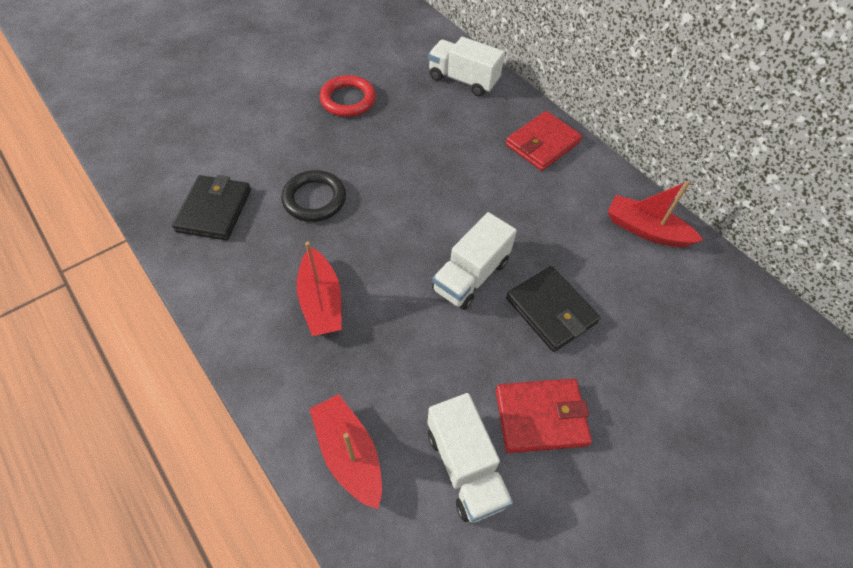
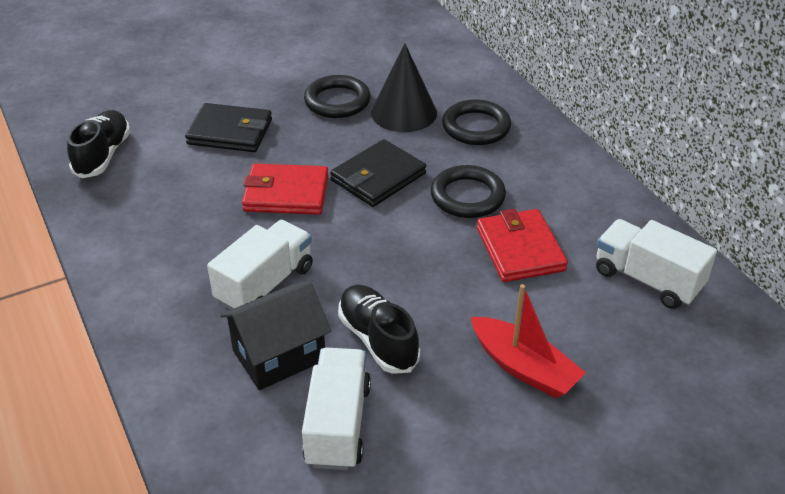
black cone: 0 -> 1
black house: 0 -> 1
black ring: 1 -> 3
black shoe: 0 -> 2
red boat: 3 -> 1
red ring: 1 -> 0

